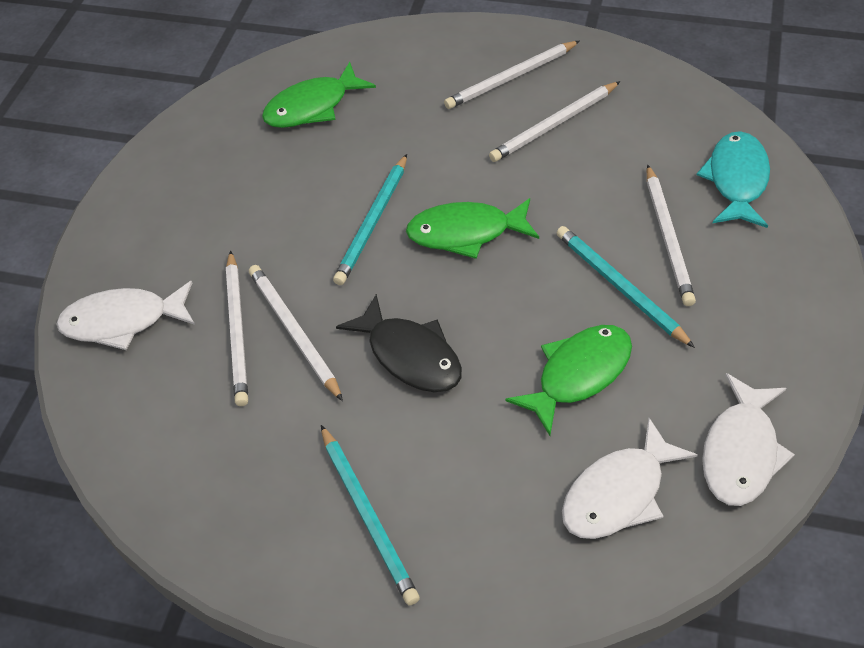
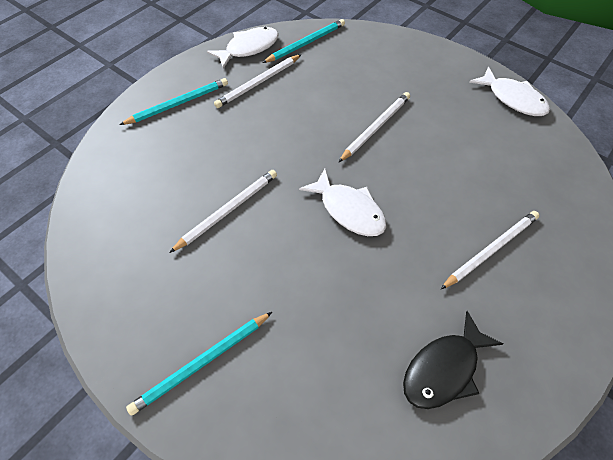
green fish: 3 -> 0
turquoise fish: 1 -> 0
white pencil: 5 -> 4

